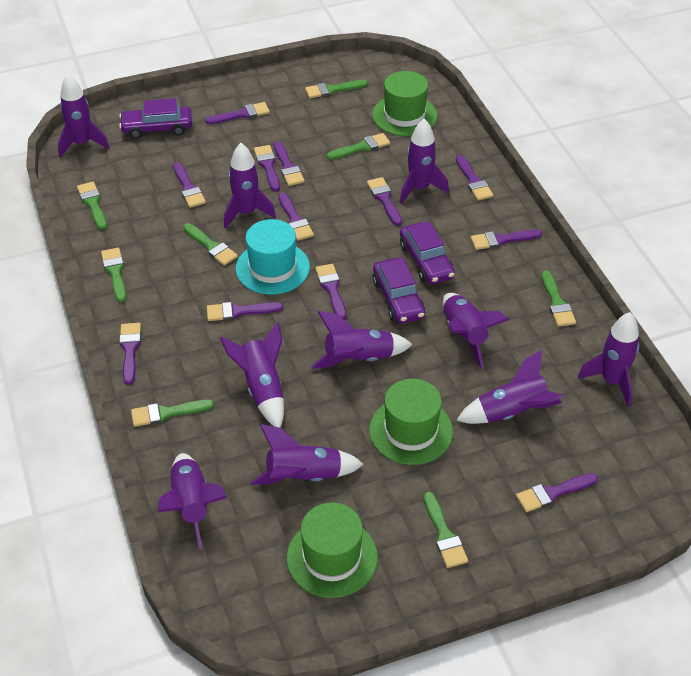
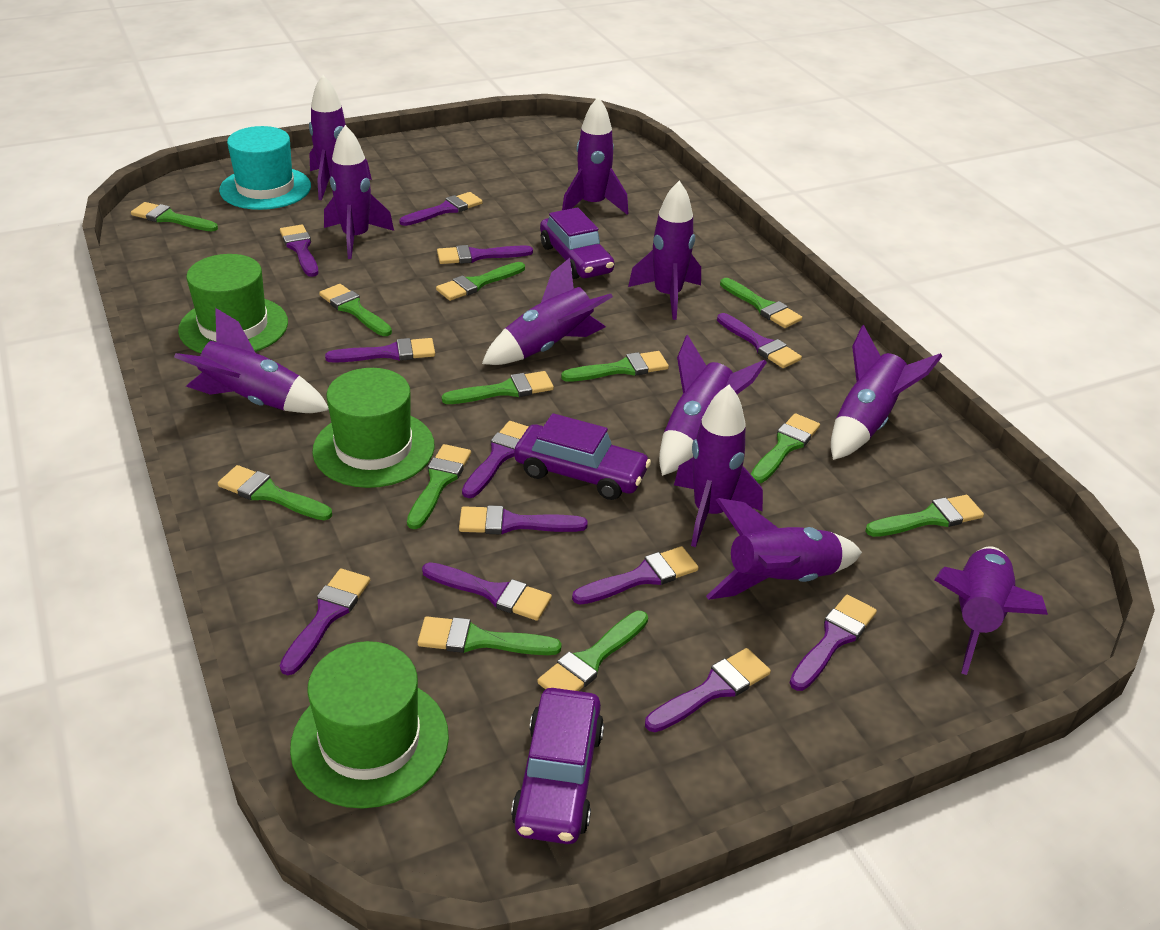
green brush: 8 -> 12
purple rocket: 10 -> 11

